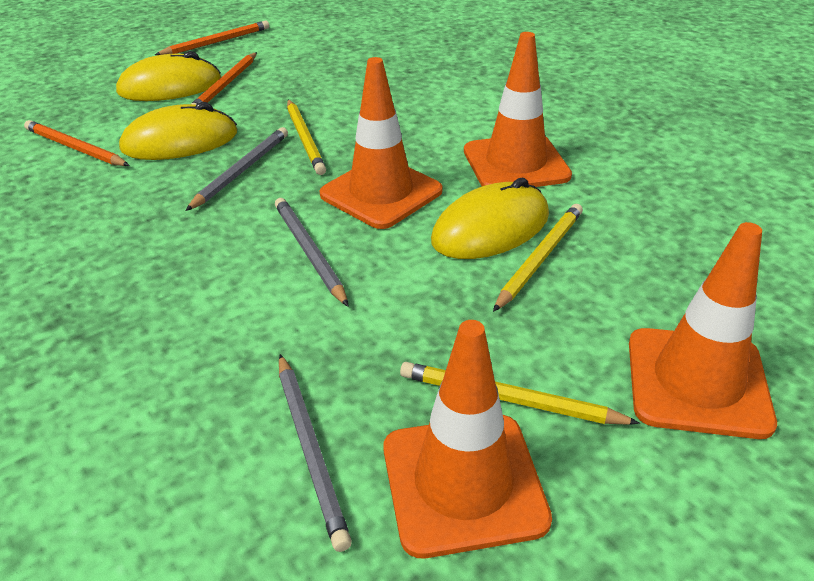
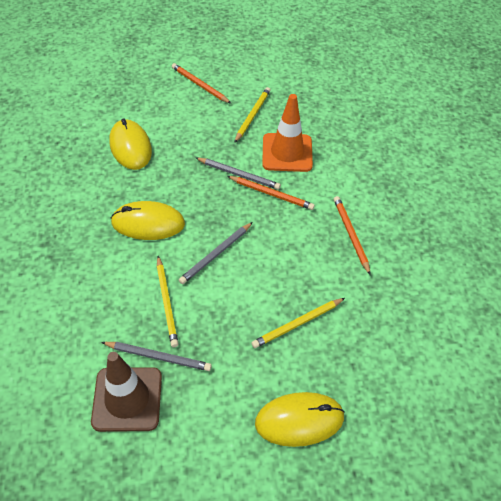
brown traffic cone: 0 -> 1
orange traffic cone: 4 -> 1

